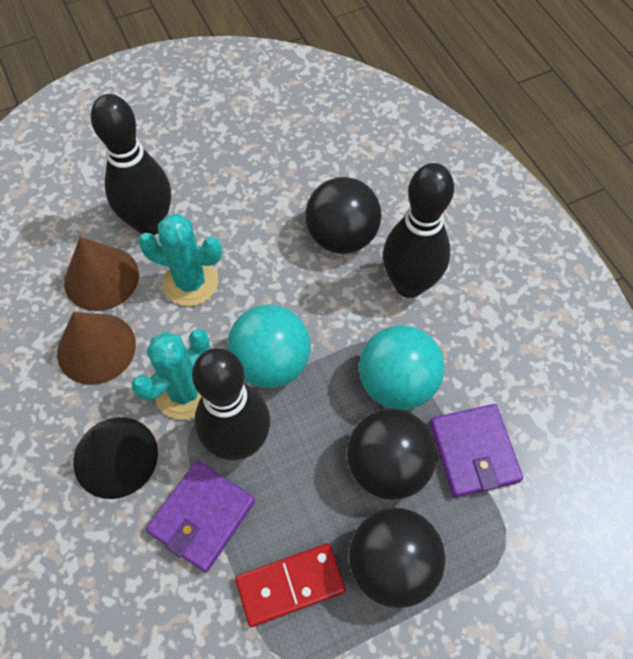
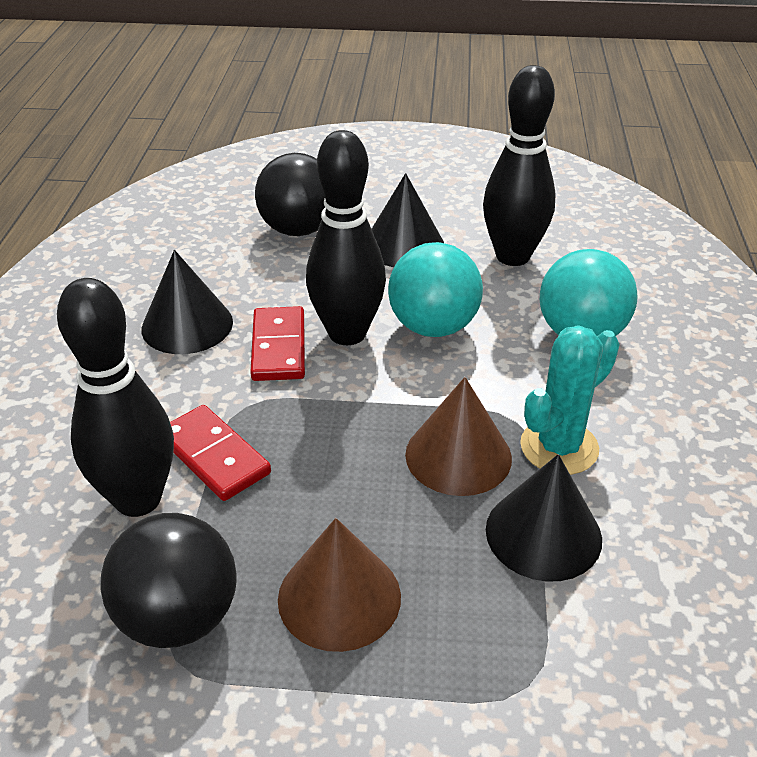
black ball: 3 -> 2
black cone: 1 -> 3
purple wallet: 2 -> 0
red domino: 1 -> 2
turquoise cactus: 2 -> 1

